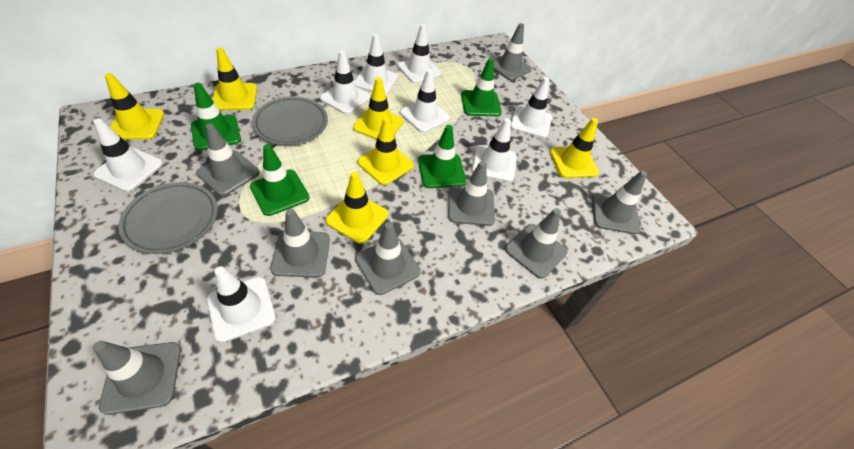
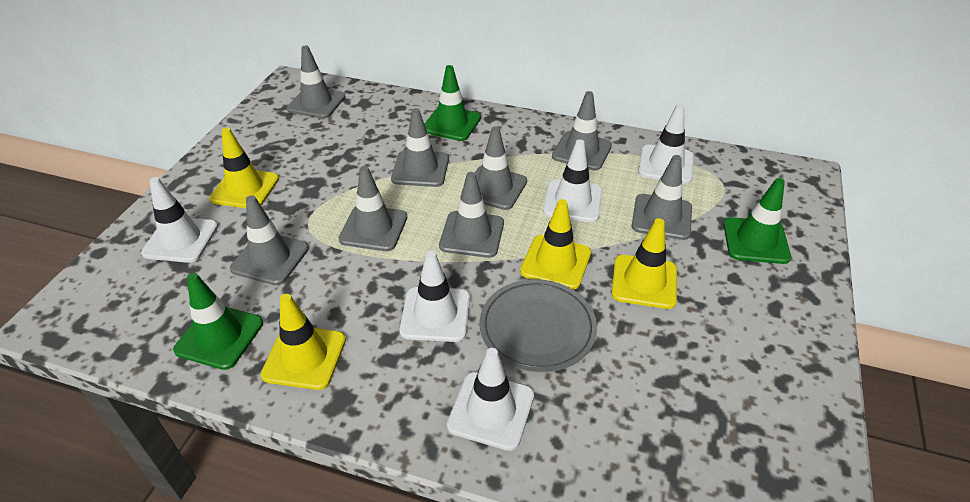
green traffic cone: 4 -> 3
grey plate: 2 -> 1
white traffic cone: 8 -> 5
yellow traffic cone: 6 -> 4

